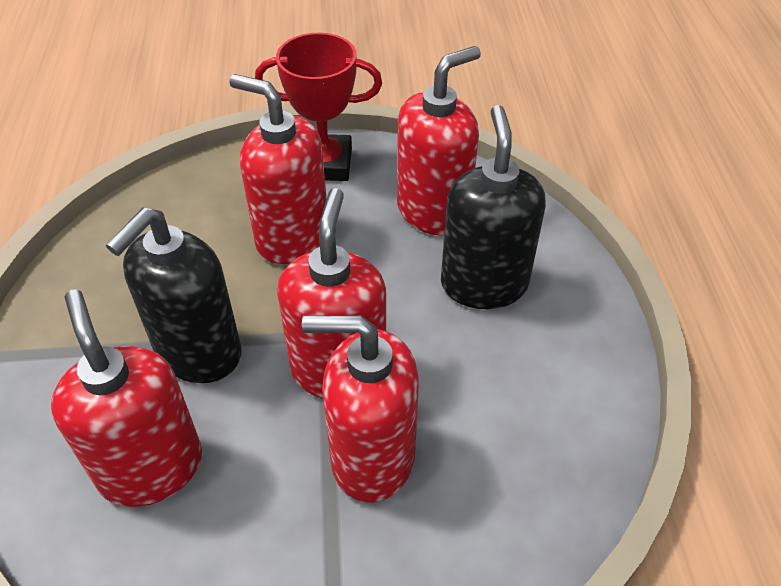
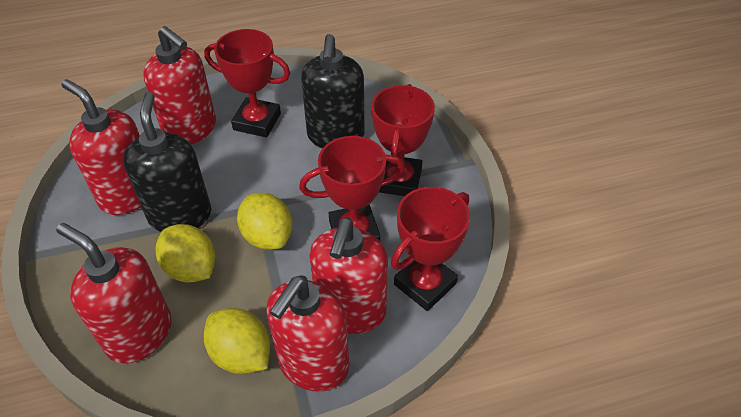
red trophy: 1 -> 4
yellow lemon: 0 -> 3

